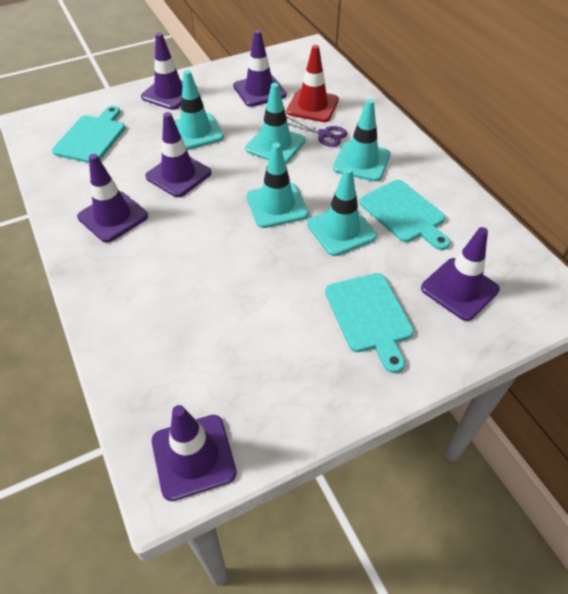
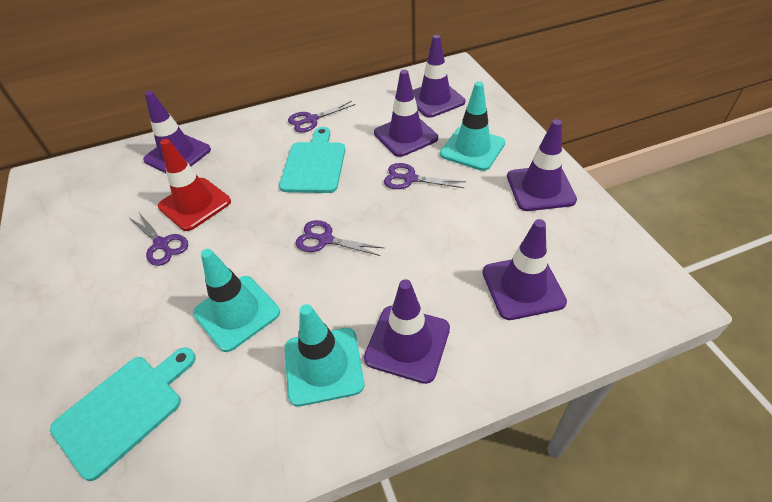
purple scissors: 1 -> 4
turquoise cutting board: 3 -> 2
turquoise traffic cone: 5 -> 3

